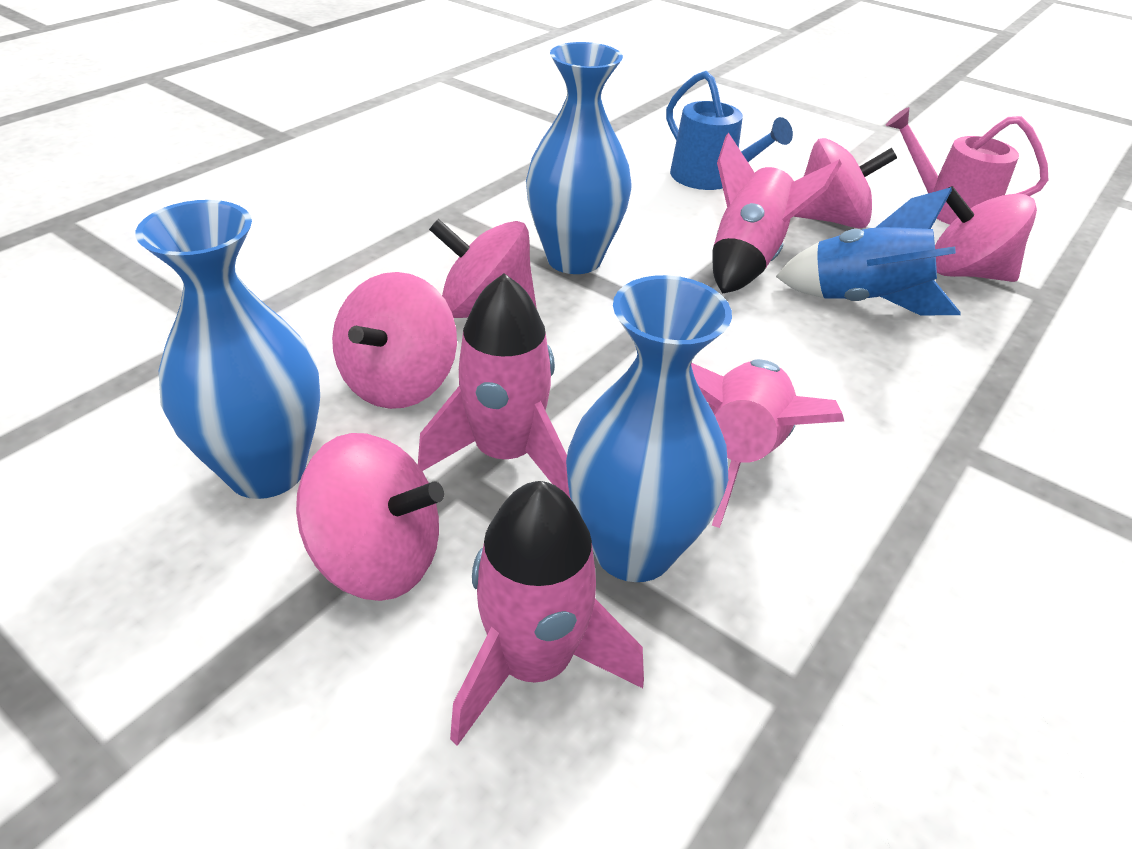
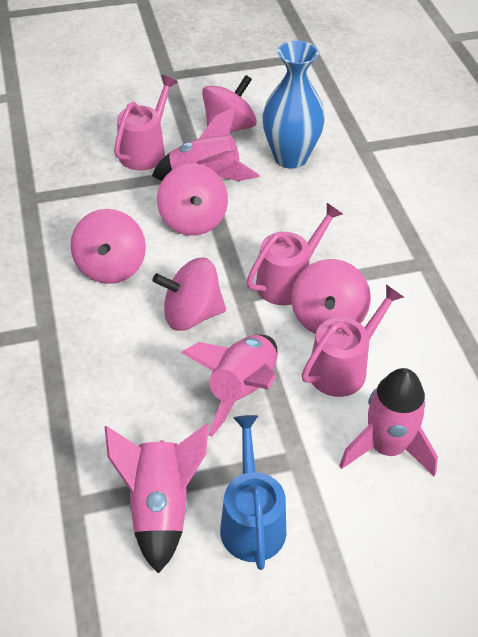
blue rocket: 1 -> 0
blue vase: 3 -> 1
pink watering can: 1 -> 3

